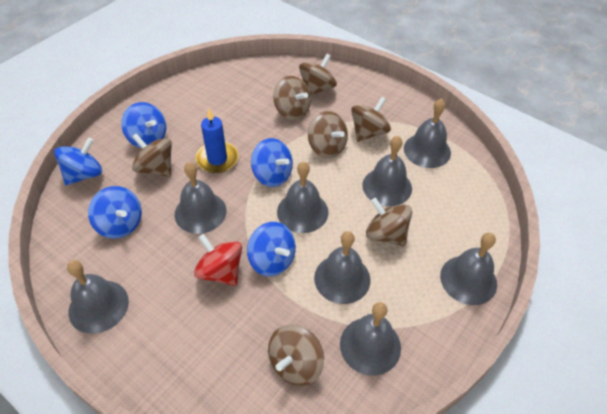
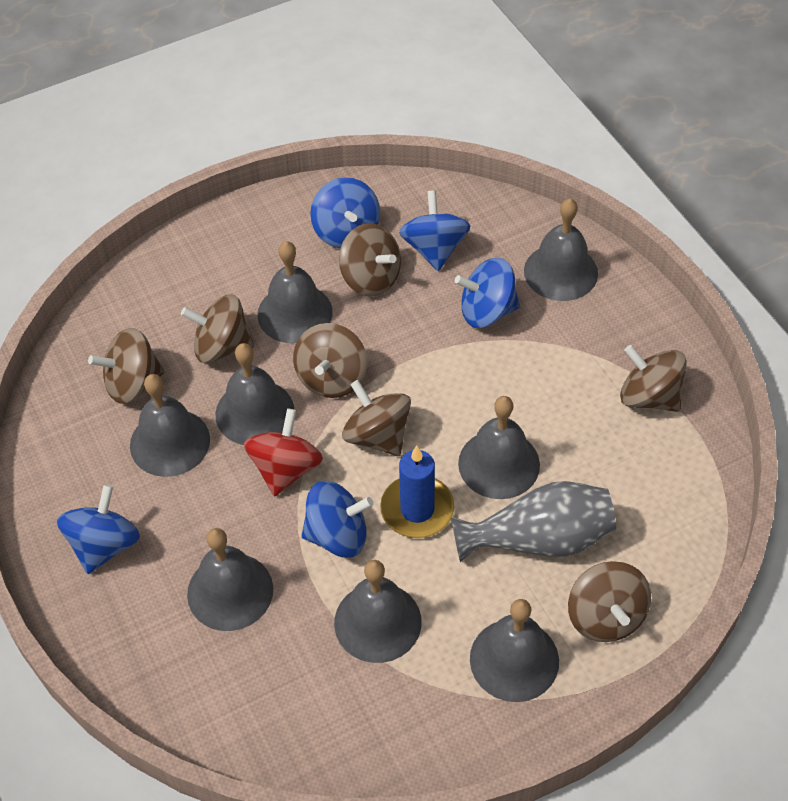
grey vase: 0 -> 1

